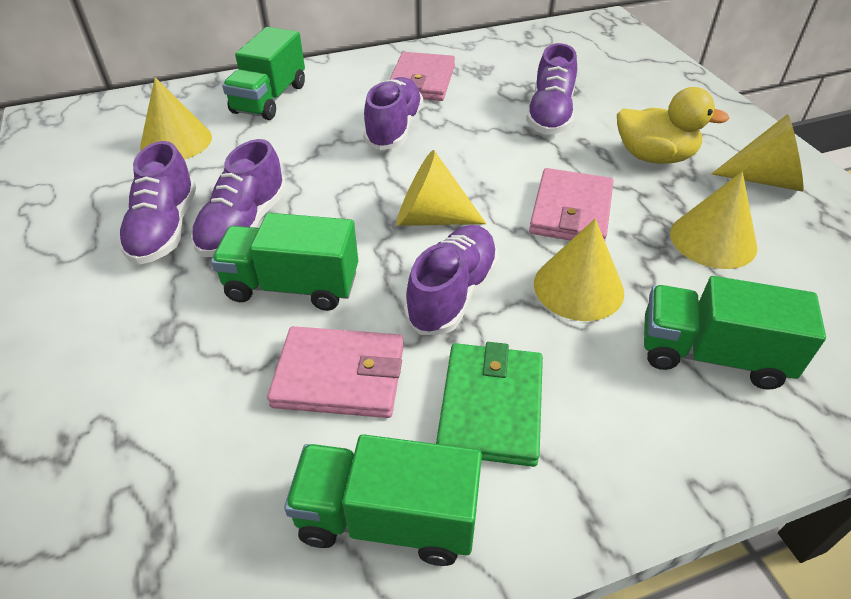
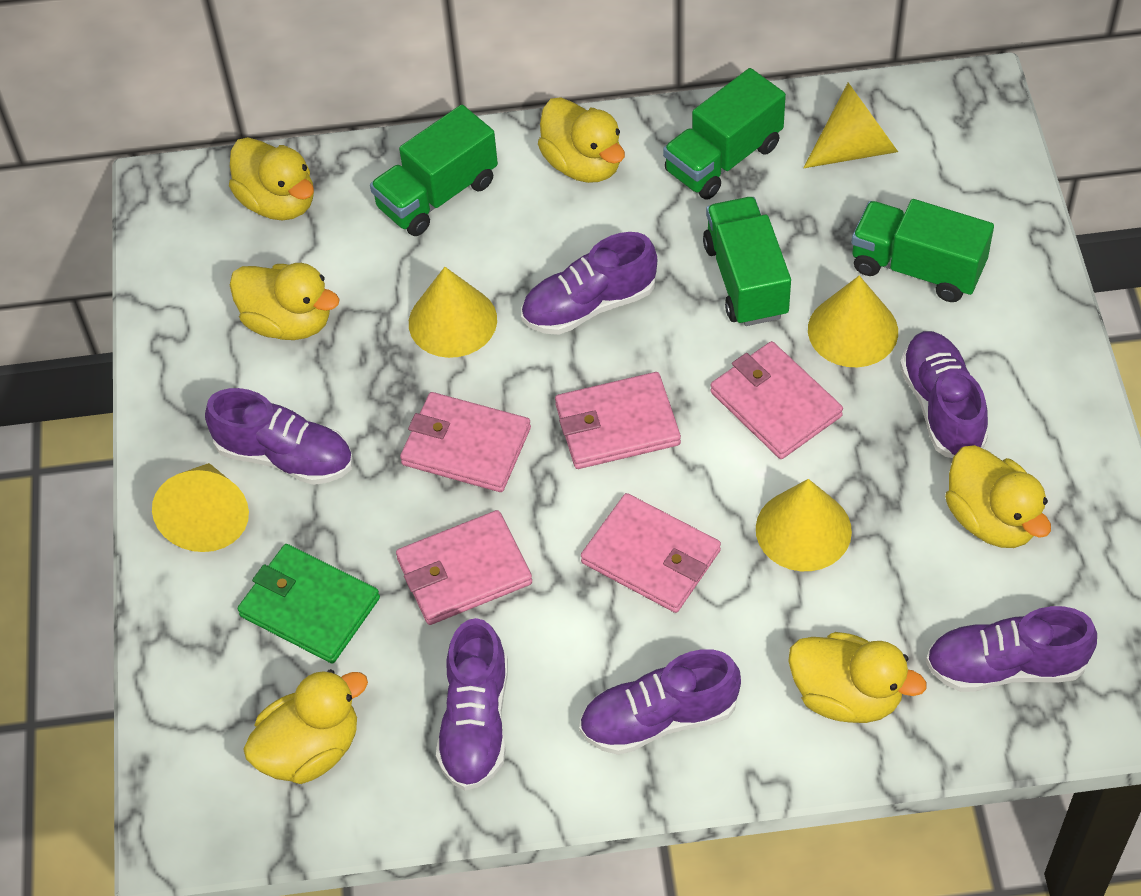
pink wallet: 3 -> 5
purple shoe: 5 -> 6
yellow duck: 1 -> 6

